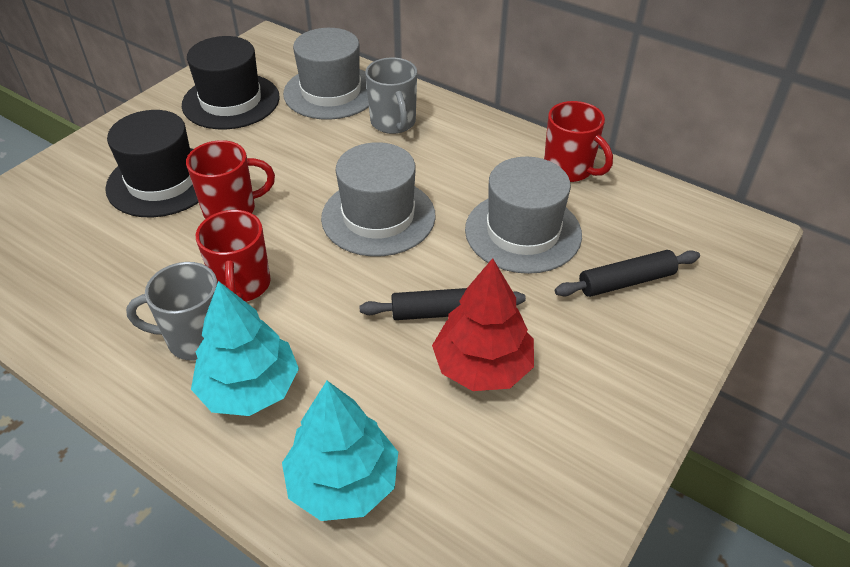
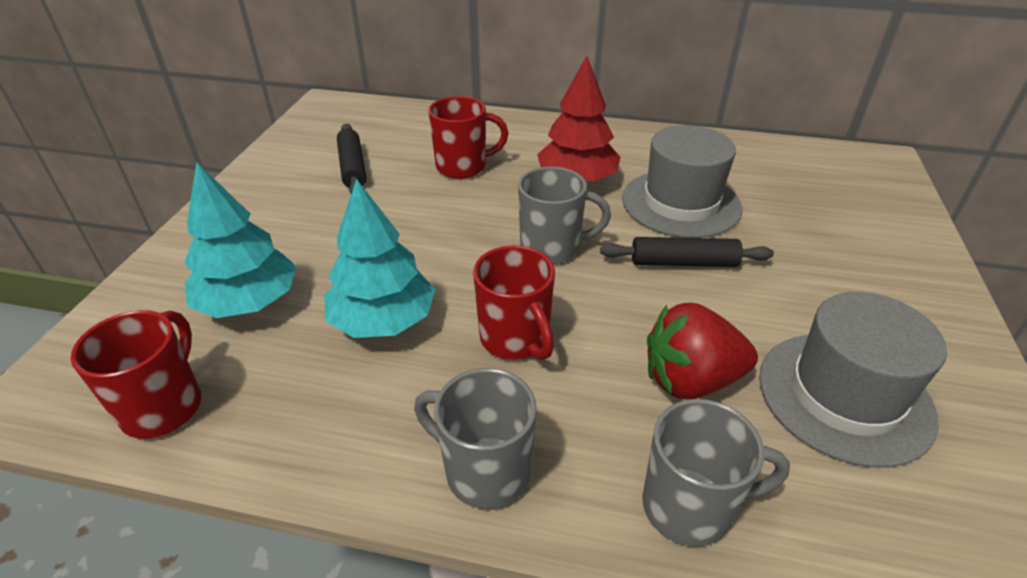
black hat: 2 -> 0
grey hat: 3 -> 2
grey mug: 2 -> 3
red strawberry: 0 -> 1

